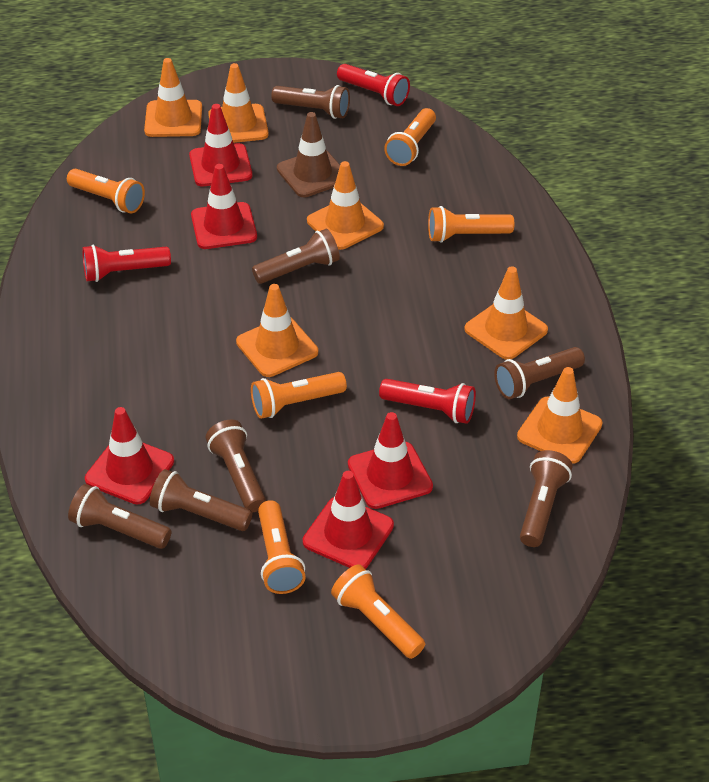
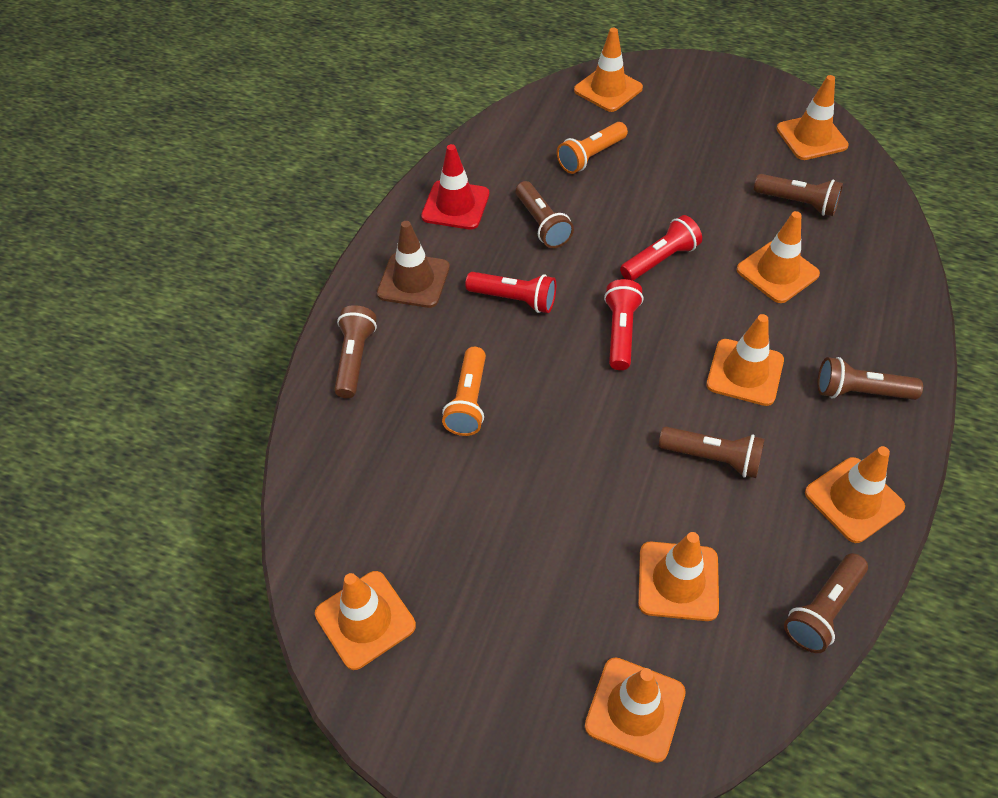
brown flashlight: 7 -> 6
orange flashlight: 6 -> 2
orange traffic cone: 6 -> 8
red traffic cone: 5 -> 1

